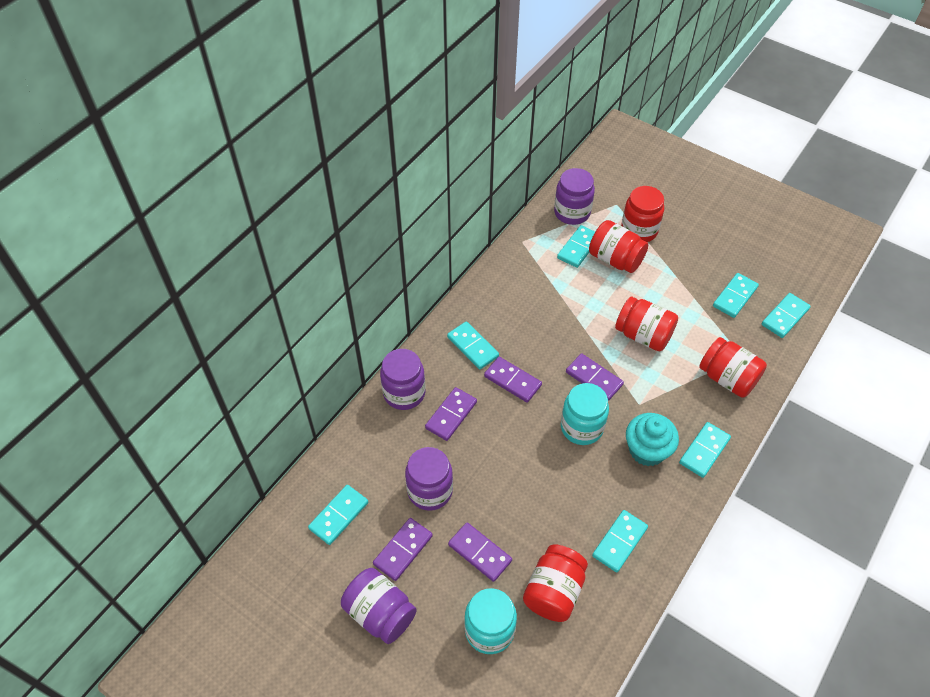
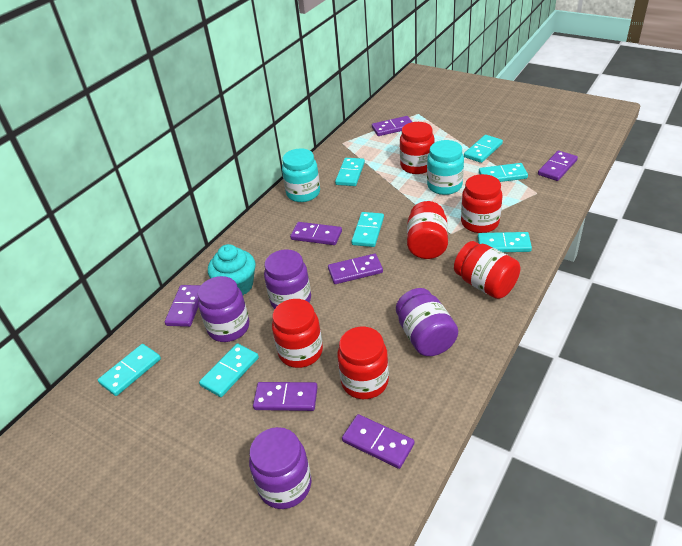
purple domino: 5 -> 7
red jar: 5 -> 6

